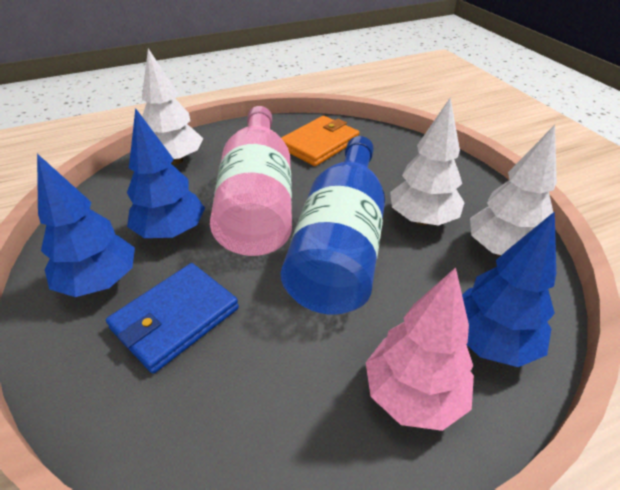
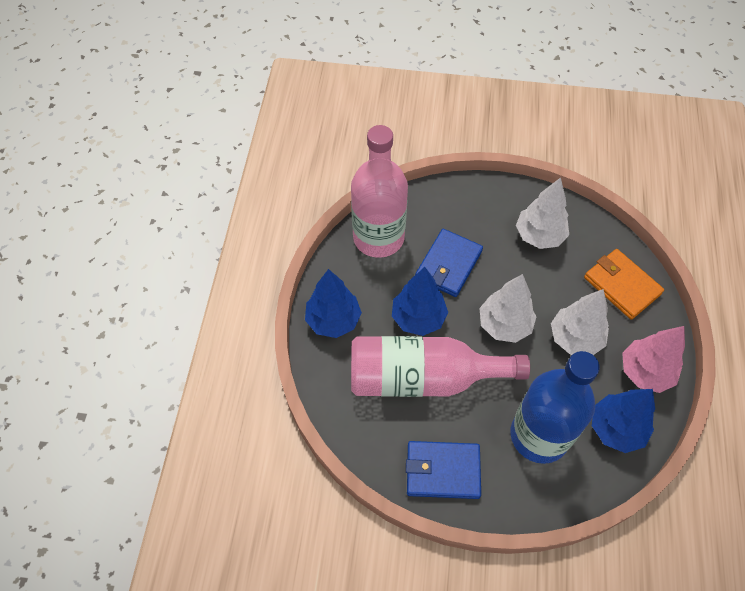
blue wallet: 1 -> 2
pink bottle: 1 -> 2

